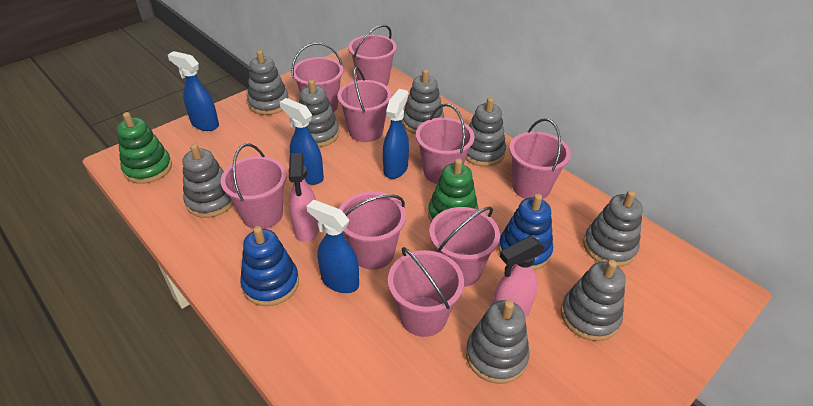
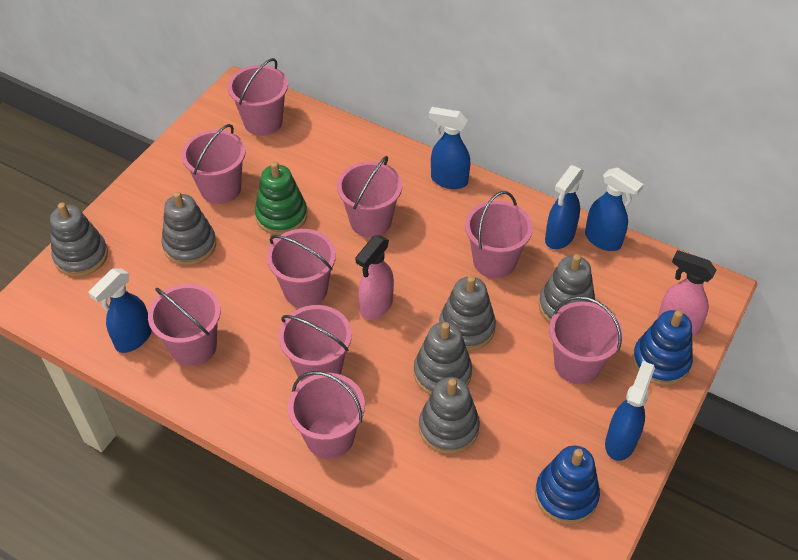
blue spray bottle: 4 -> 5
green stacking toy: 2 -> 1
grey stacking toy: 8 -> 6

